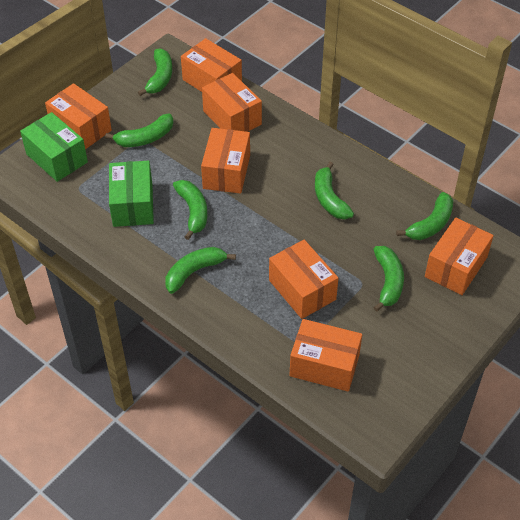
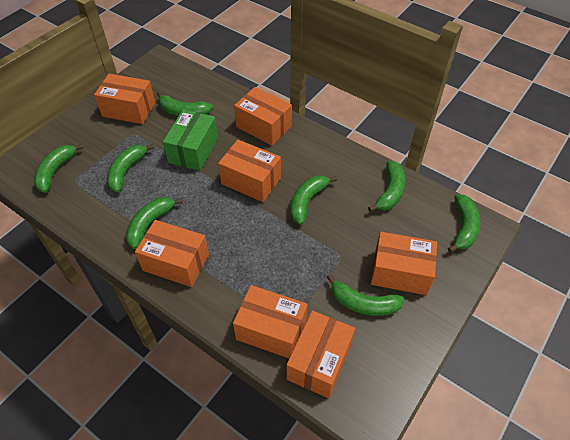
green banana: 7 -> 8
green box: 2 -> 1

